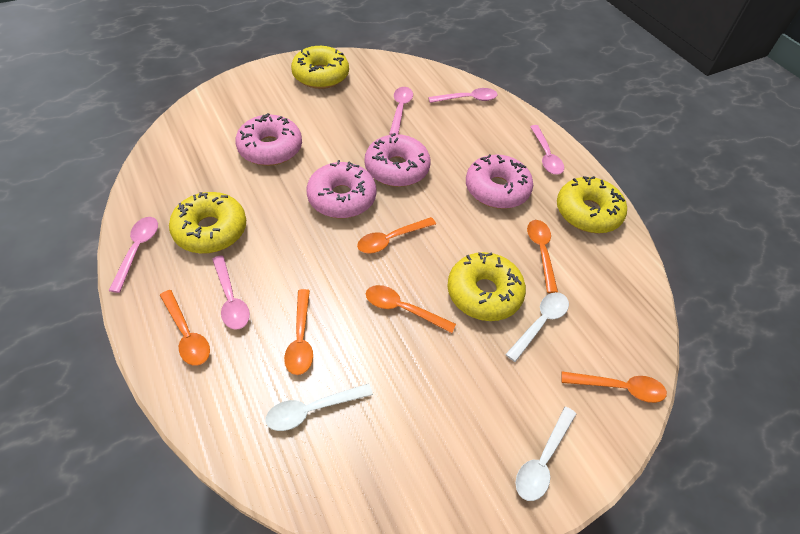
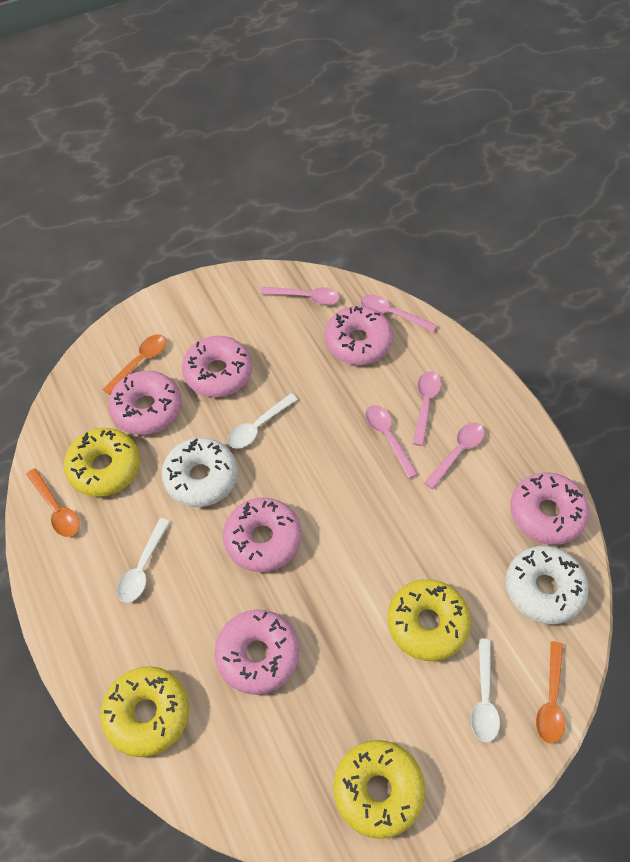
orange spoon: 6 -> 3
pink donut: 4 -> 6
white donut: 0 -> 2

